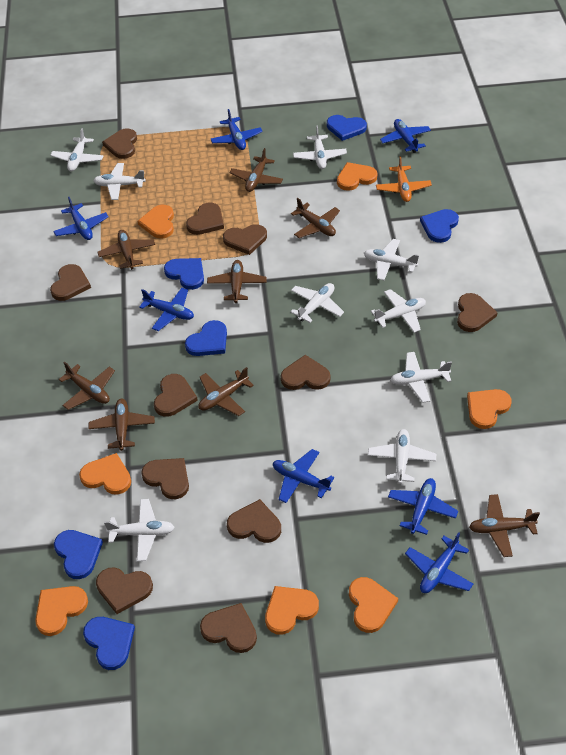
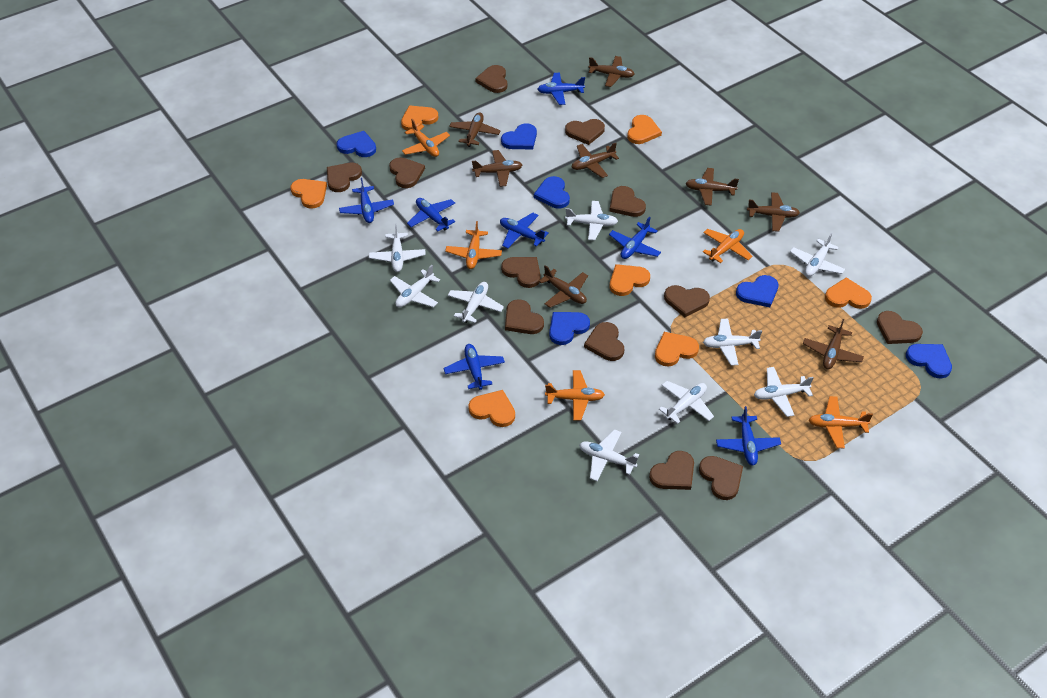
brown heart: 11 -> 12
orange plane: 1 -> 5

